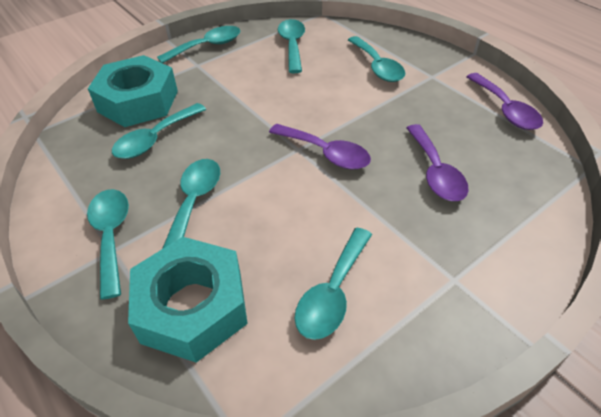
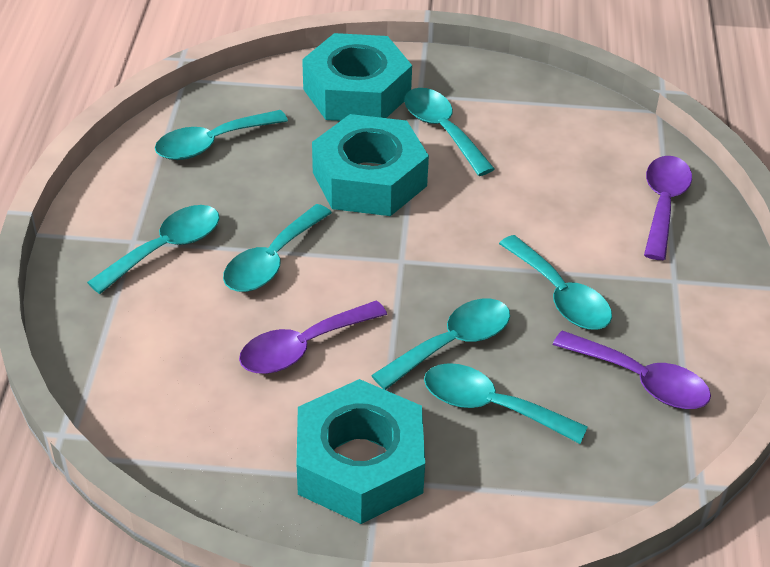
turquoise nut: 2 -> 3

